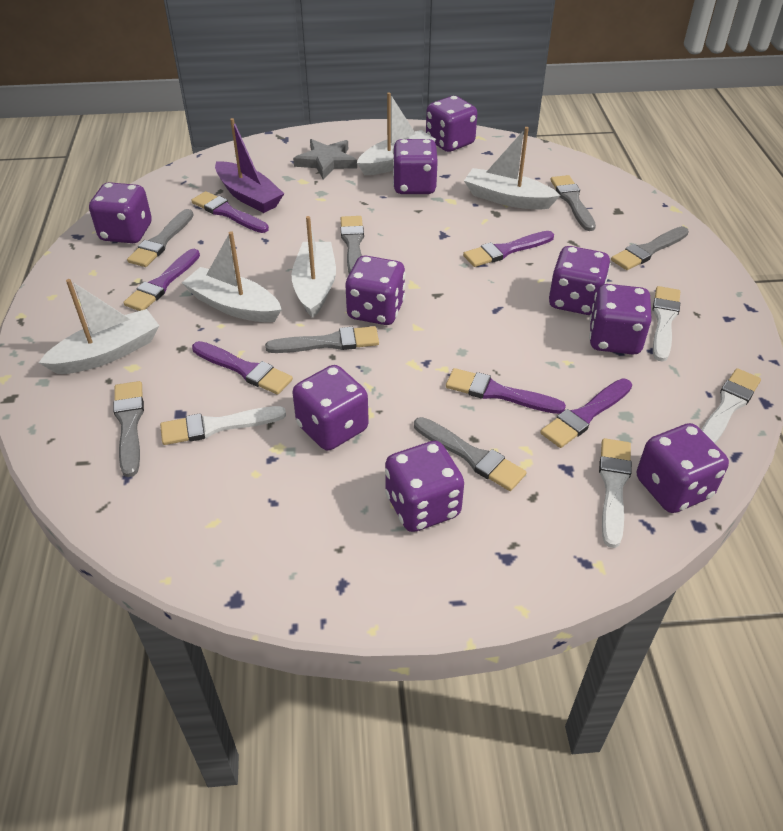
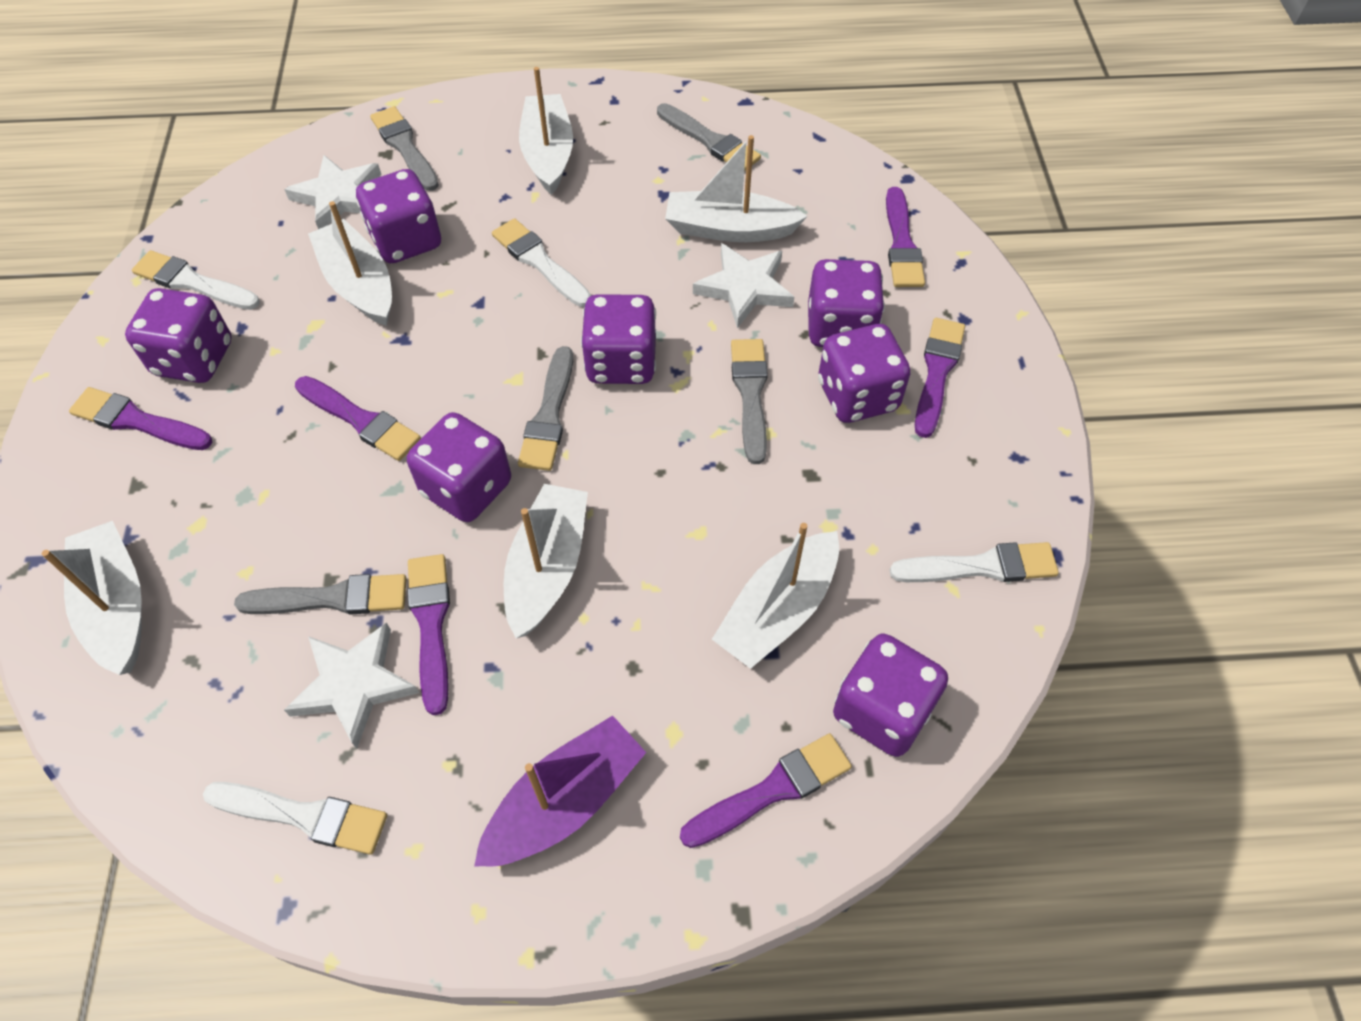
grey brush: 7 -> 5
grey star: 1 -> 0
purple dice: 9 -> 7
white boat: 5 -> 6
white star: 0 -> 3

